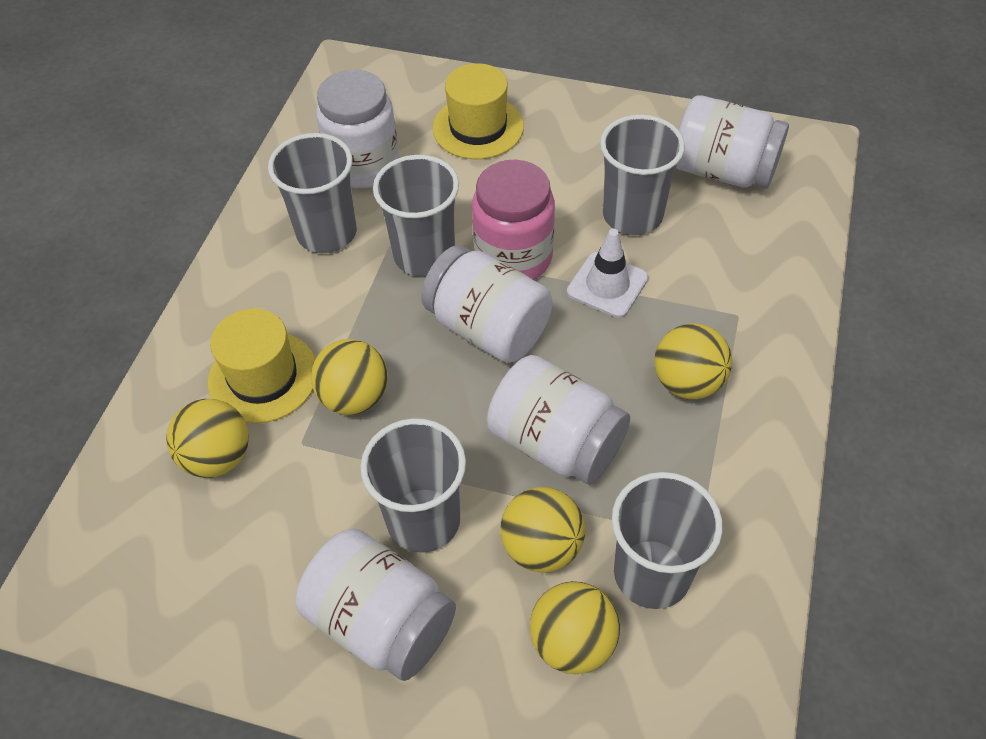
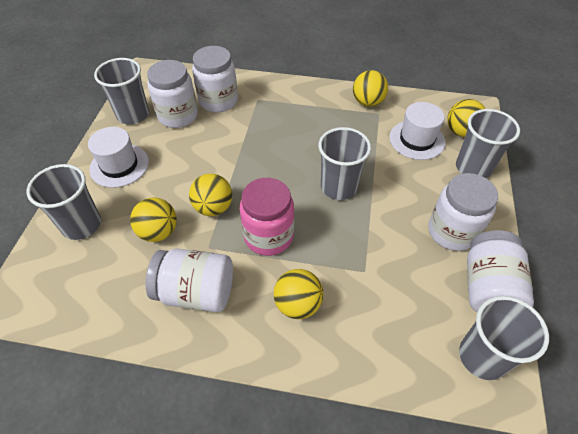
white hat: 0 -> 2
white traffic cone: 1 -> 0
yellow hat: 2 -> 0

